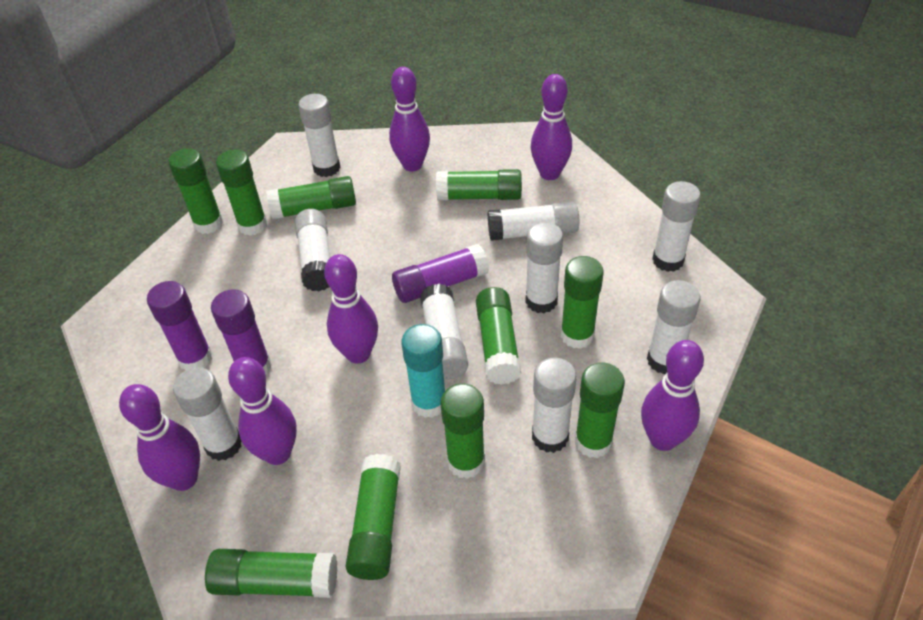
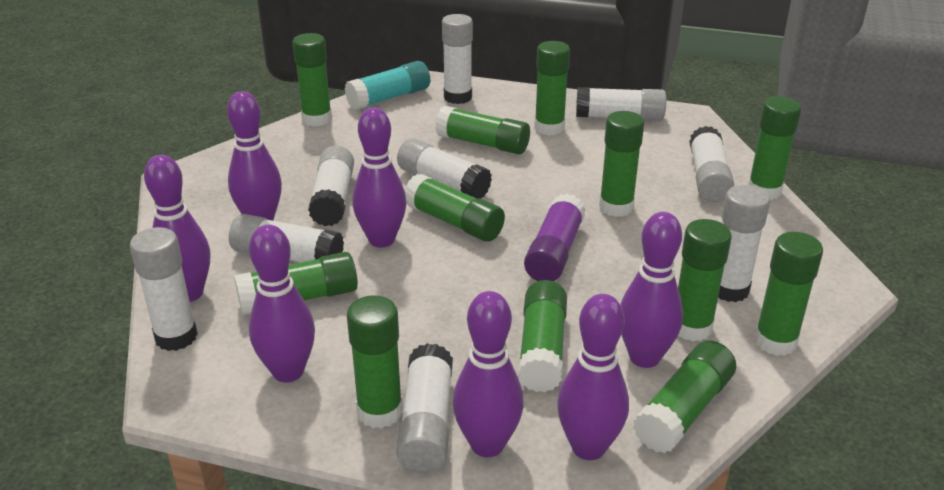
green glue stick: 10 -> 12
purple bowling pin: 6 -> 7
purple glue stick: 3 -> 1

